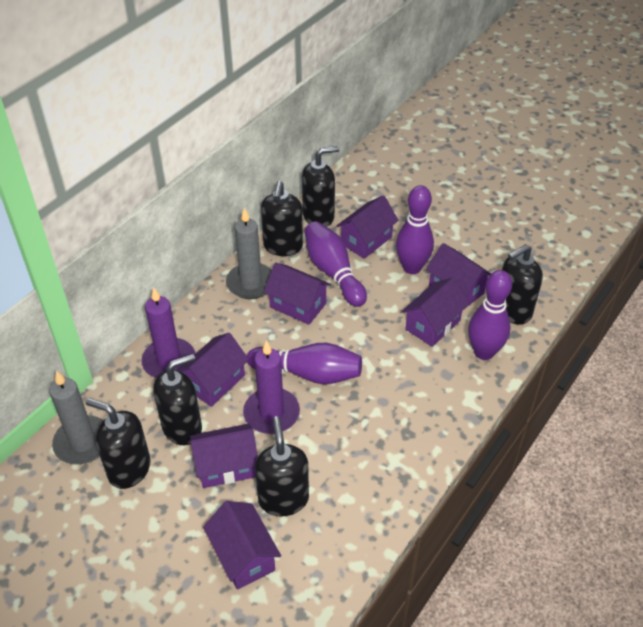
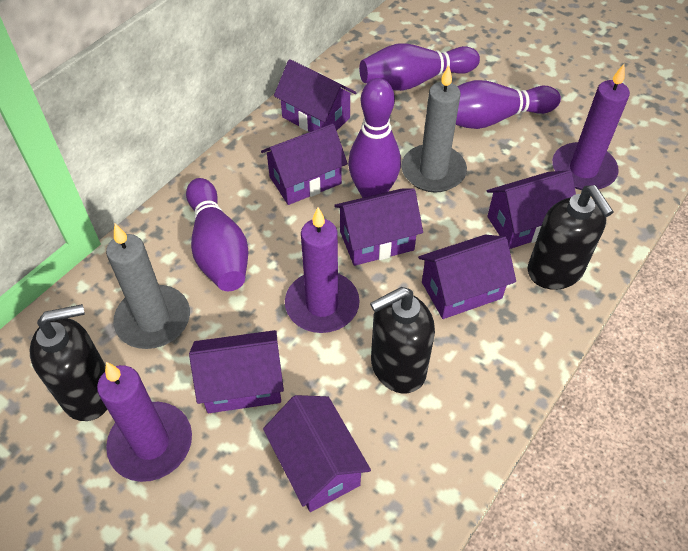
black soap dispenser: 6 -> 3
purple candle: 2 -> 3

